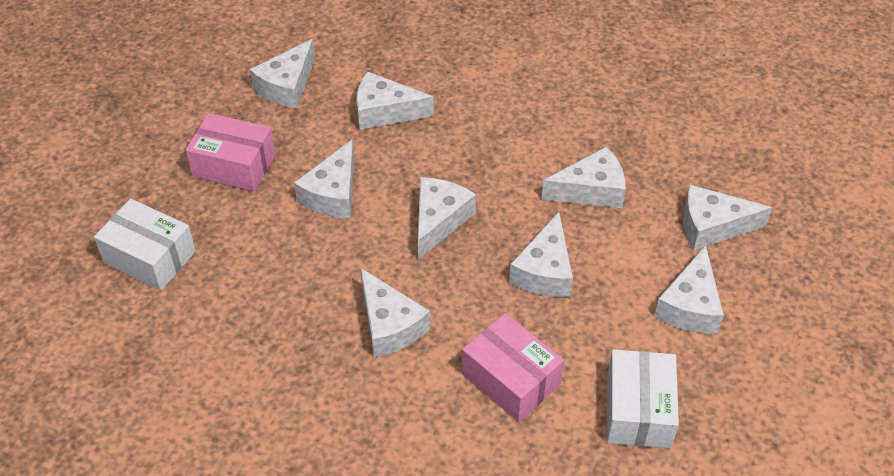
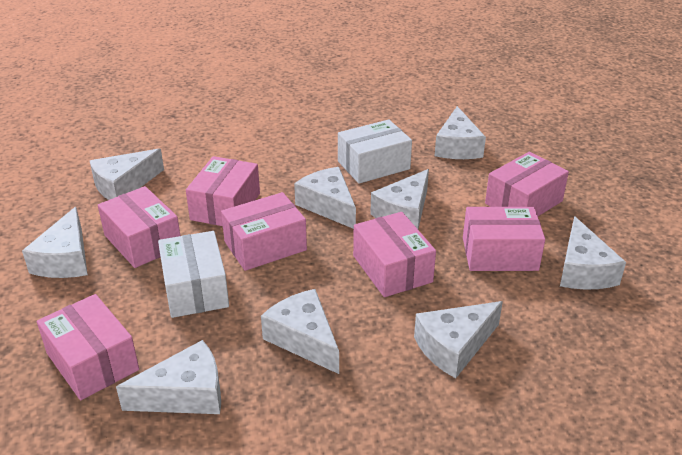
pink box: 2 -> 7

